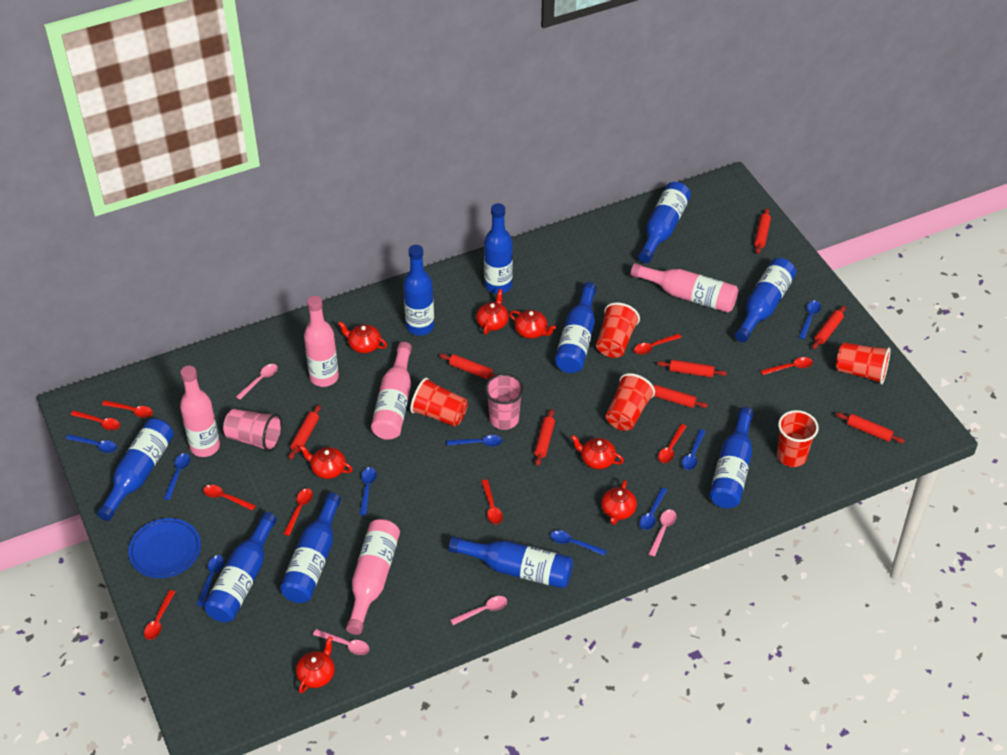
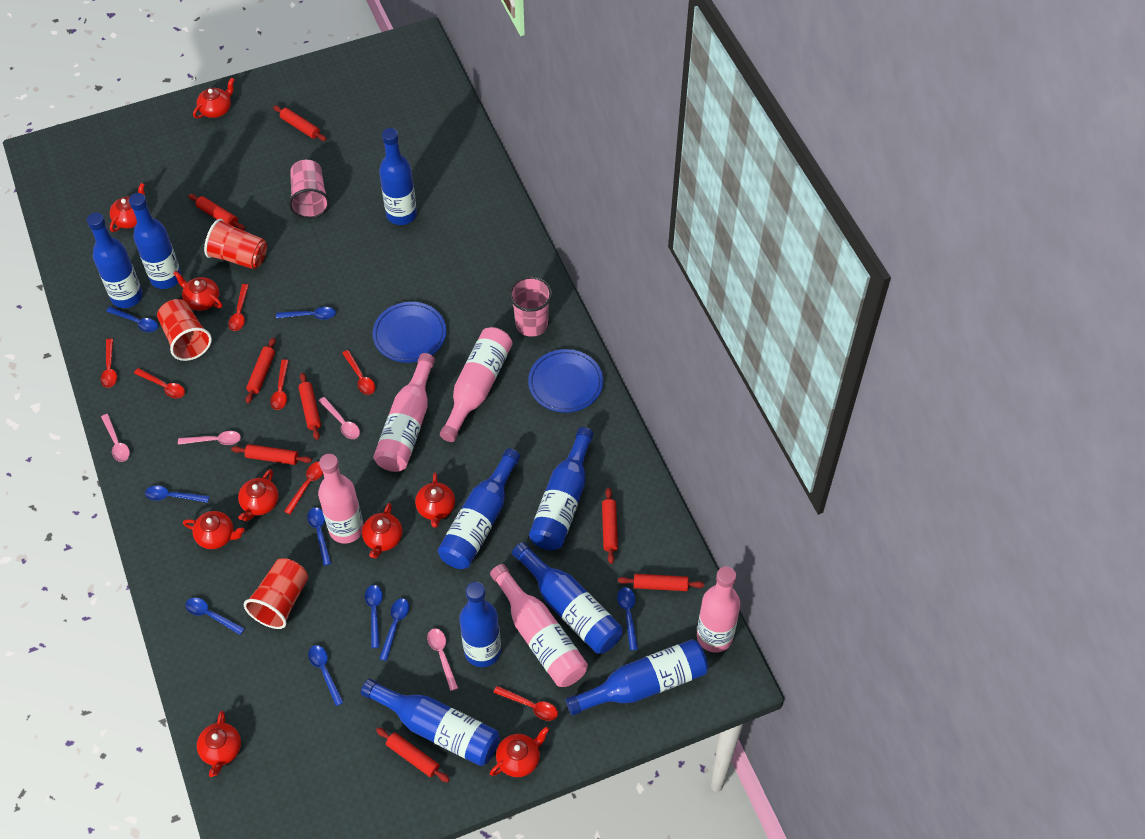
blue bottle: 10 -> 9
blue plate: 1 -> 2
red cup: 5 -> 3
red spoon: 9 -> 7
red teapot: 7 -> 9

